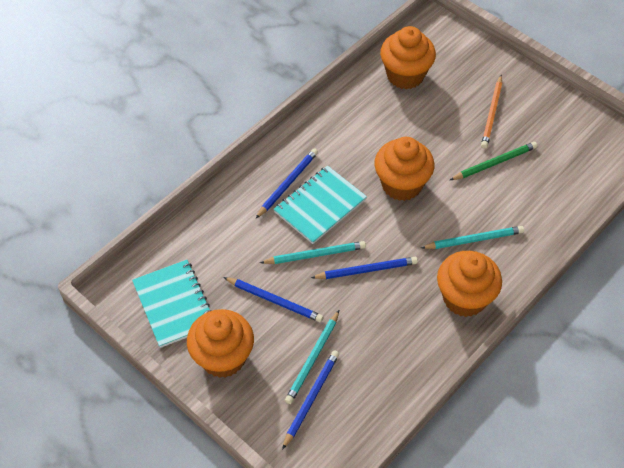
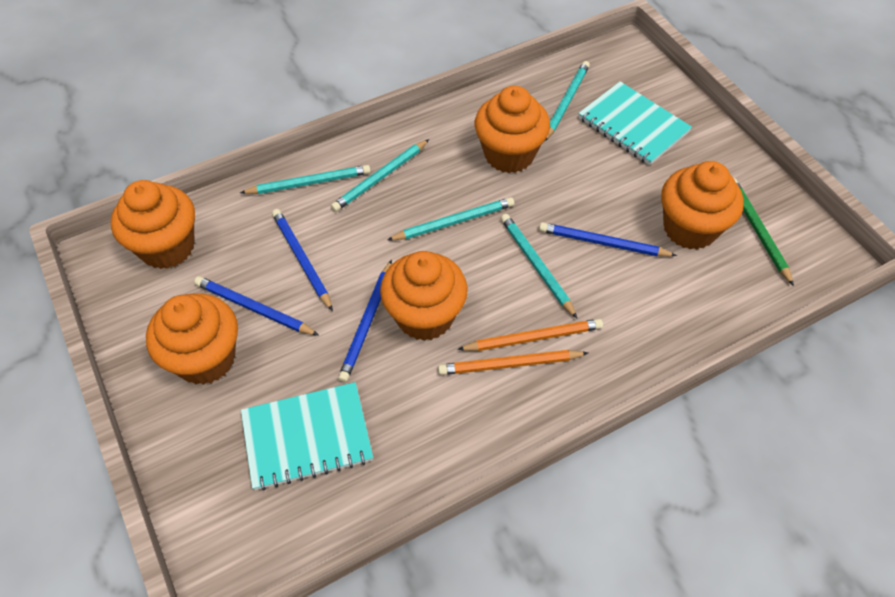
orange cupcake: 4 -> 5
orange pencil: 1 -> 2
turquoise pencil: 3 -> 5

